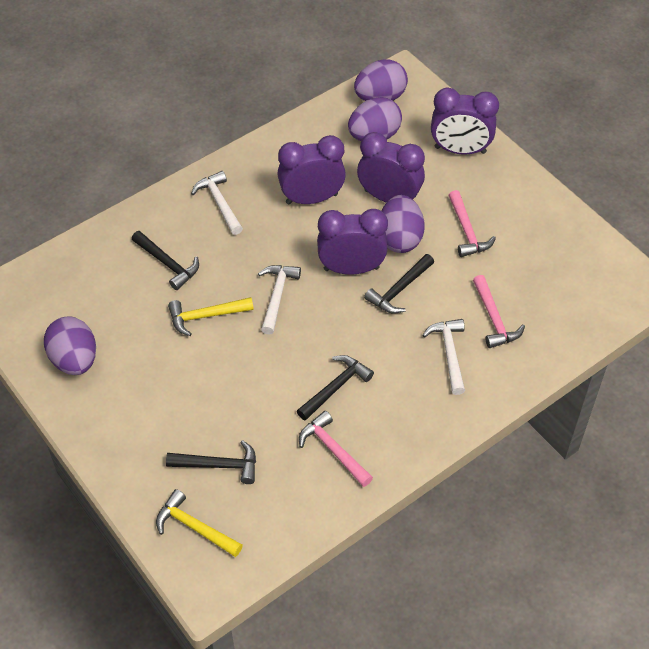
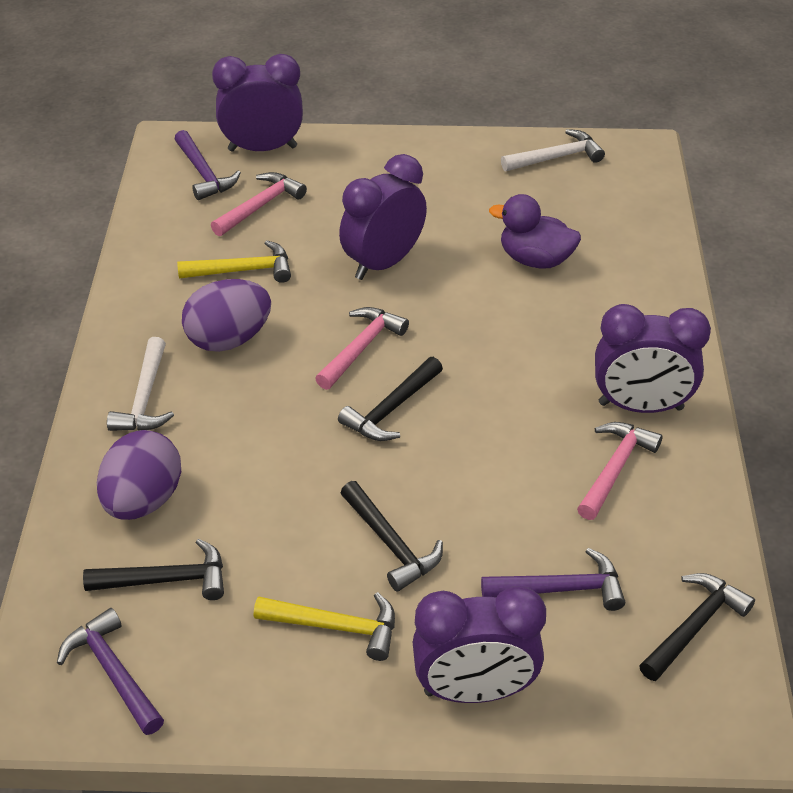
purple duck: 0 -> 1
purple egg: 4 -> 2
purple hammer: 0 -> 3
white hammer: 3 -> 2

